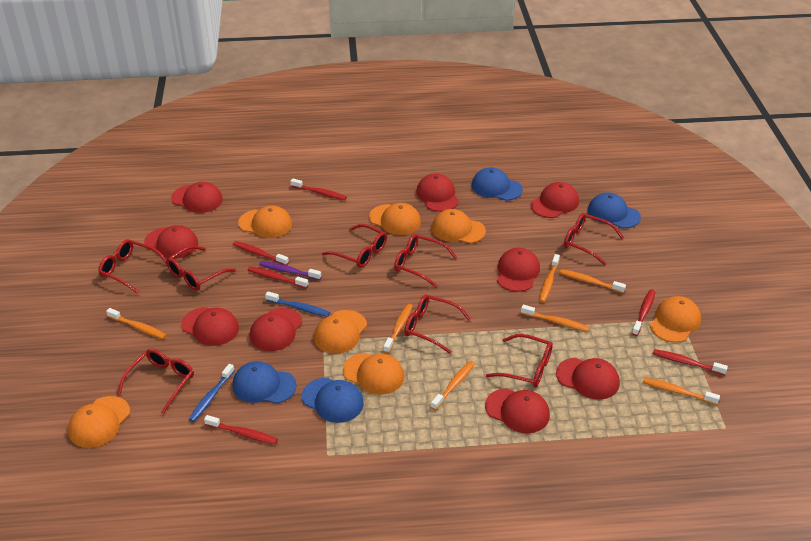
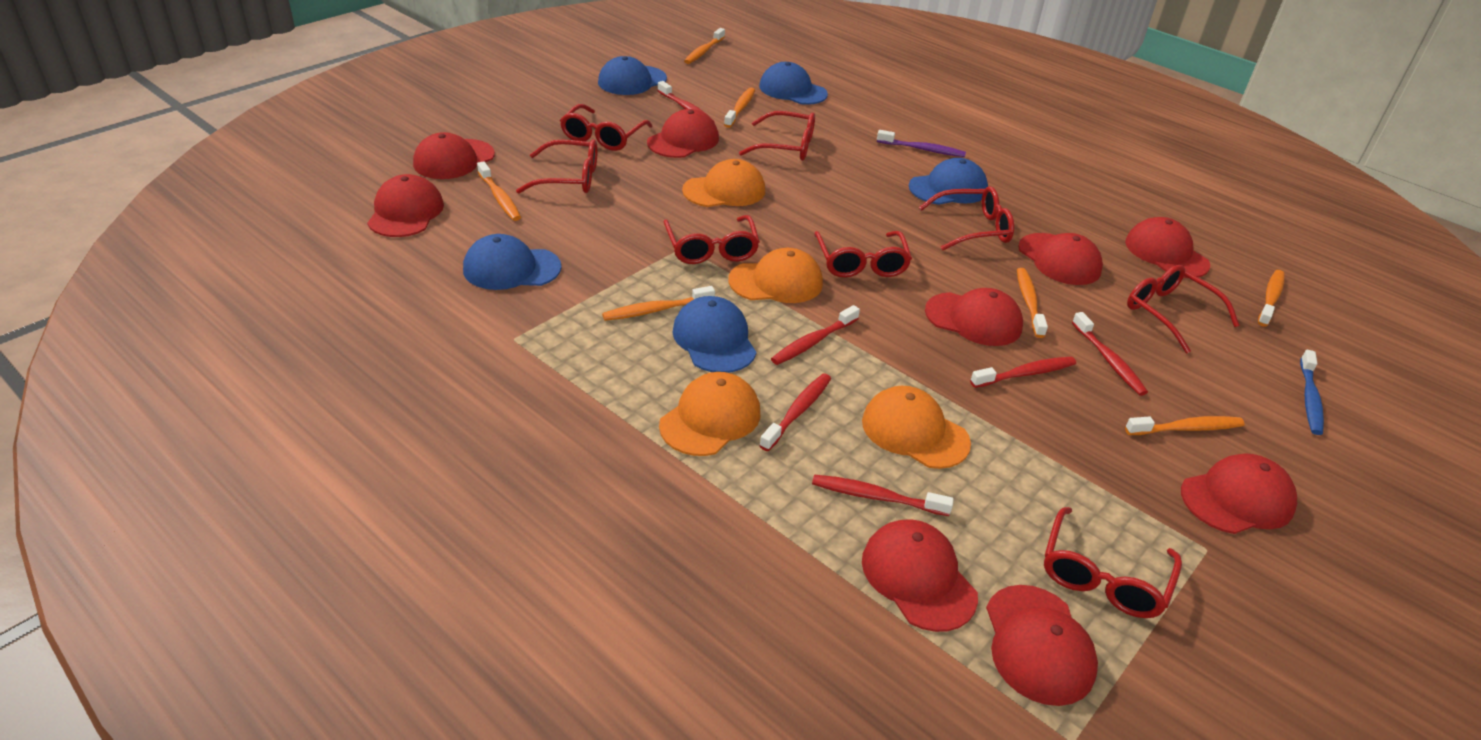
blue cap: 4 -> 5
blue toothbrush: 2 -> 1
orange cap: 7 -> 4

